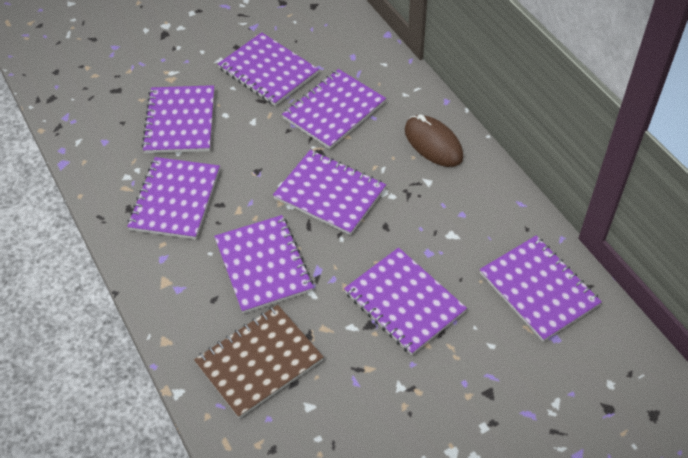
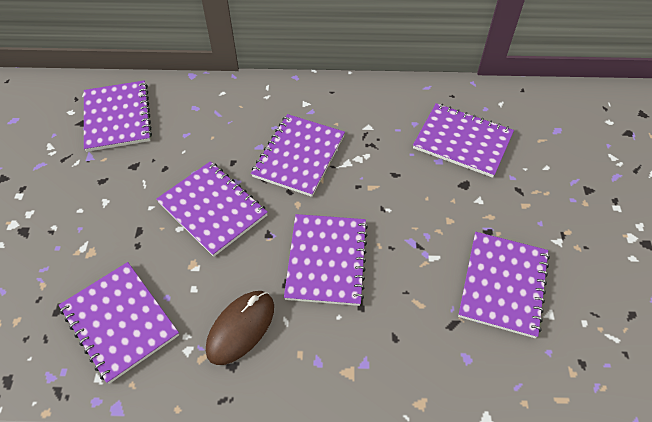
brown notebook: 1 -> 0
purple notebook: 8 -> 7

